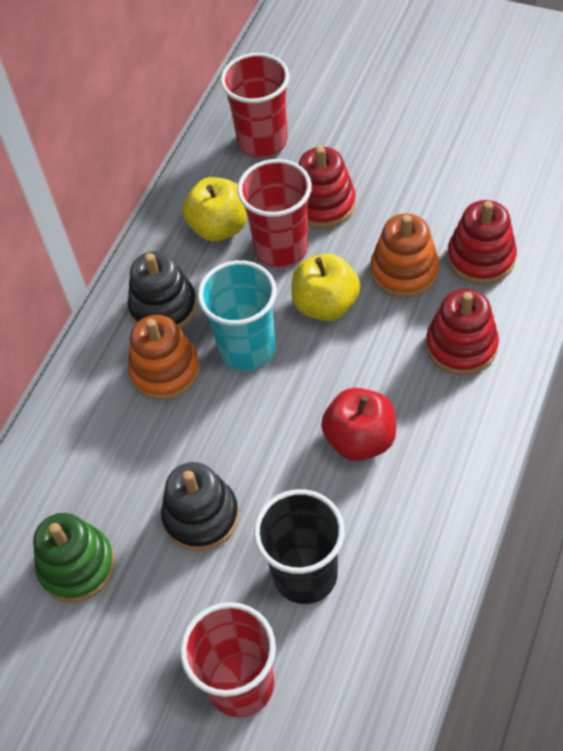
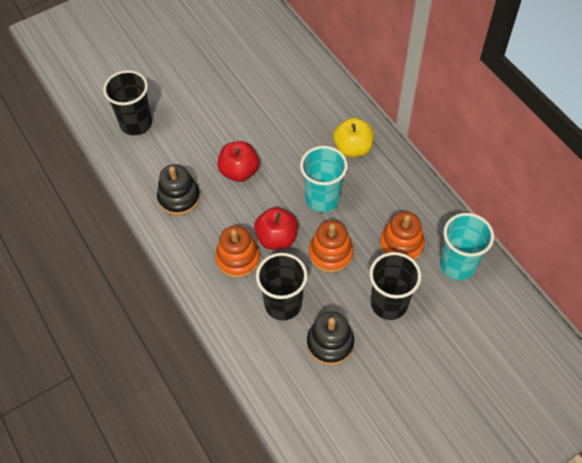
black cup: 1 -> 3
green stacking toy: 1 -> 0
orange stacking toy: 2 -> 3
red apple: 1 -> 2
red cup: 3 -> 0
red stacking toy: 3 -> 0
turquoise cup: 1 -> 2
yellow apple: 2 -> 1

